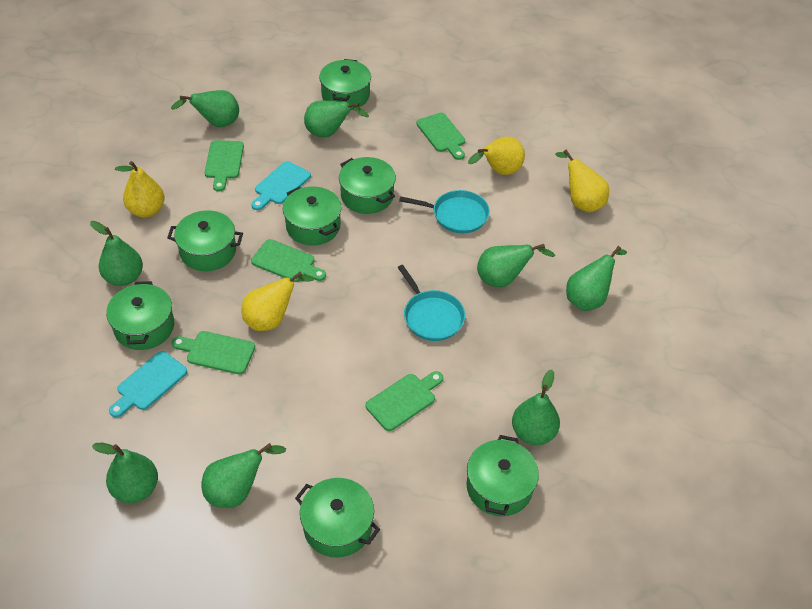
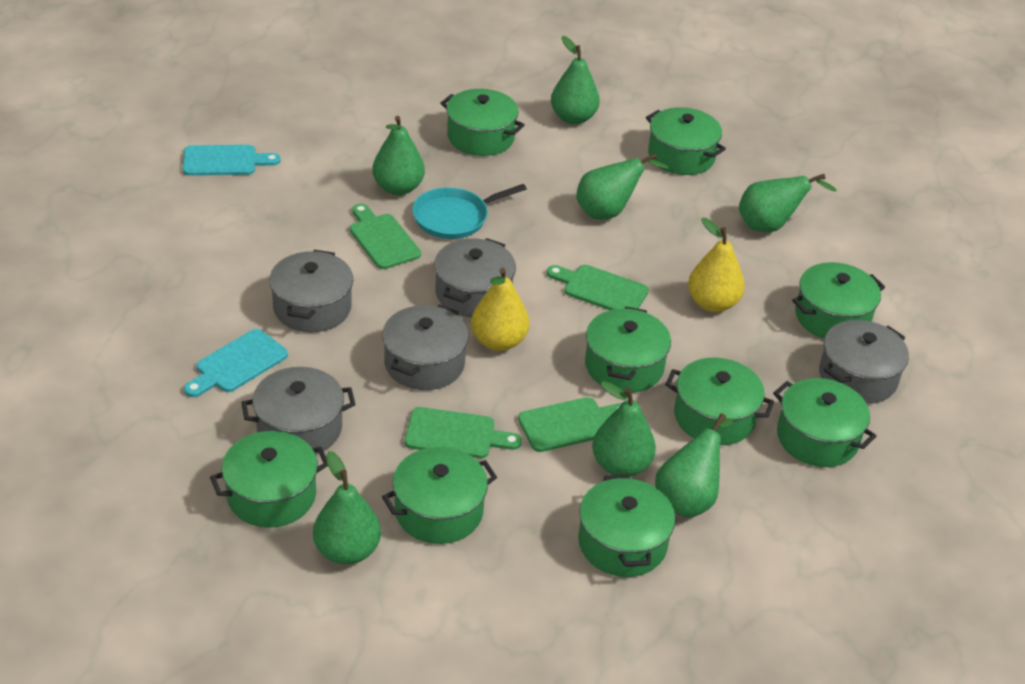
green cutting board: 5 -> 4
green pear: 8 -> 7
green pot: 7 -> 9
grey pot: 0 -> 5
turquoise pan: 2 -> 1
yellow pear: 4 -> 2

